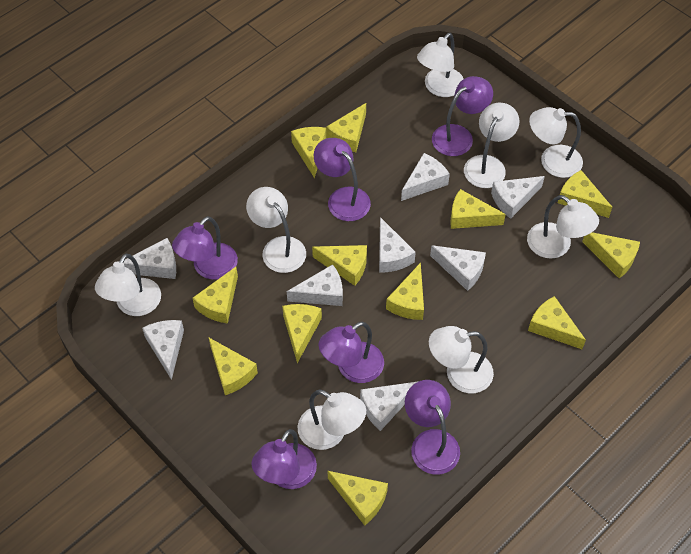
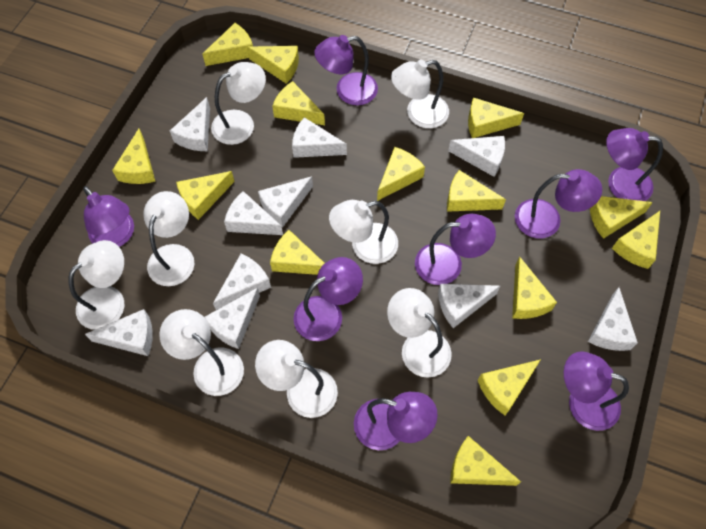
purple lamp: 6 -> 8
white cheese: 8 -> 10
yellow cheese: 12 -> 14

